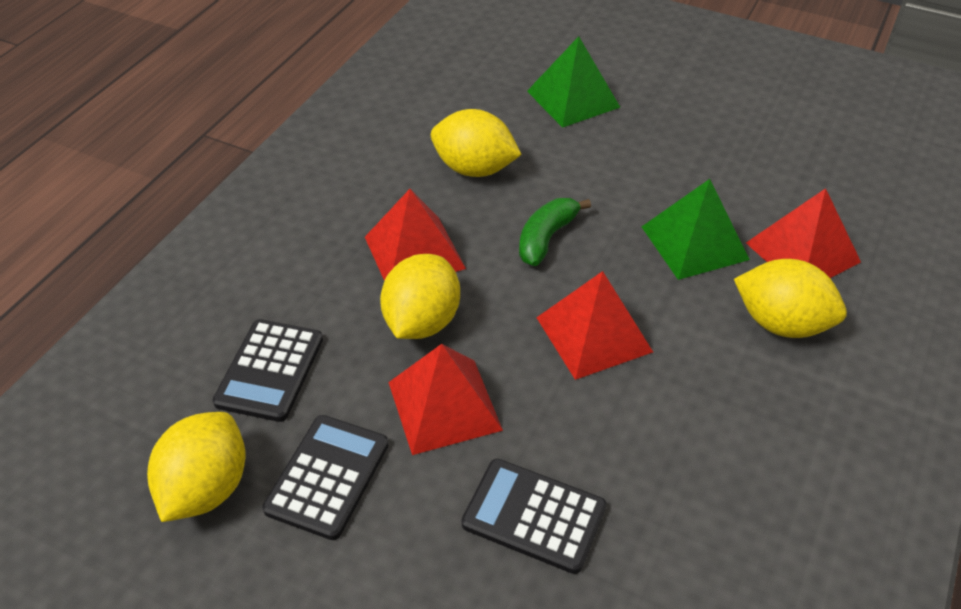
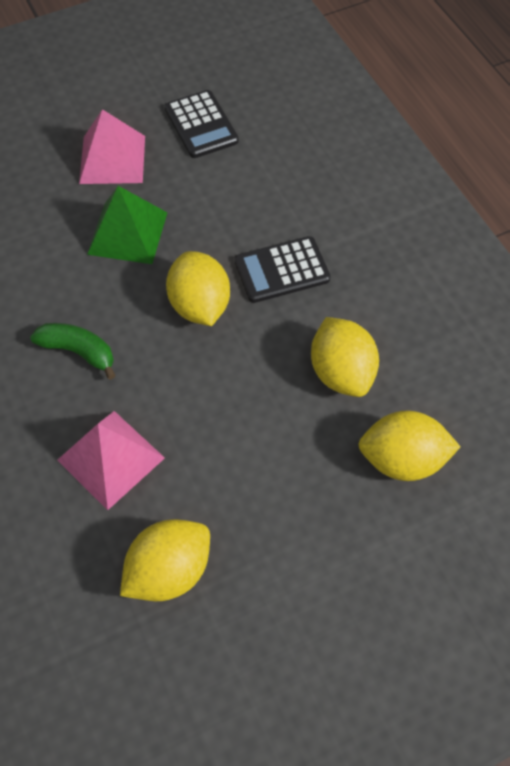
black calculator: 3 -> 2
green pyramid: 2 -> 1
pink pyramid: 0 -> 2
red pyramid: 4 -> 0

